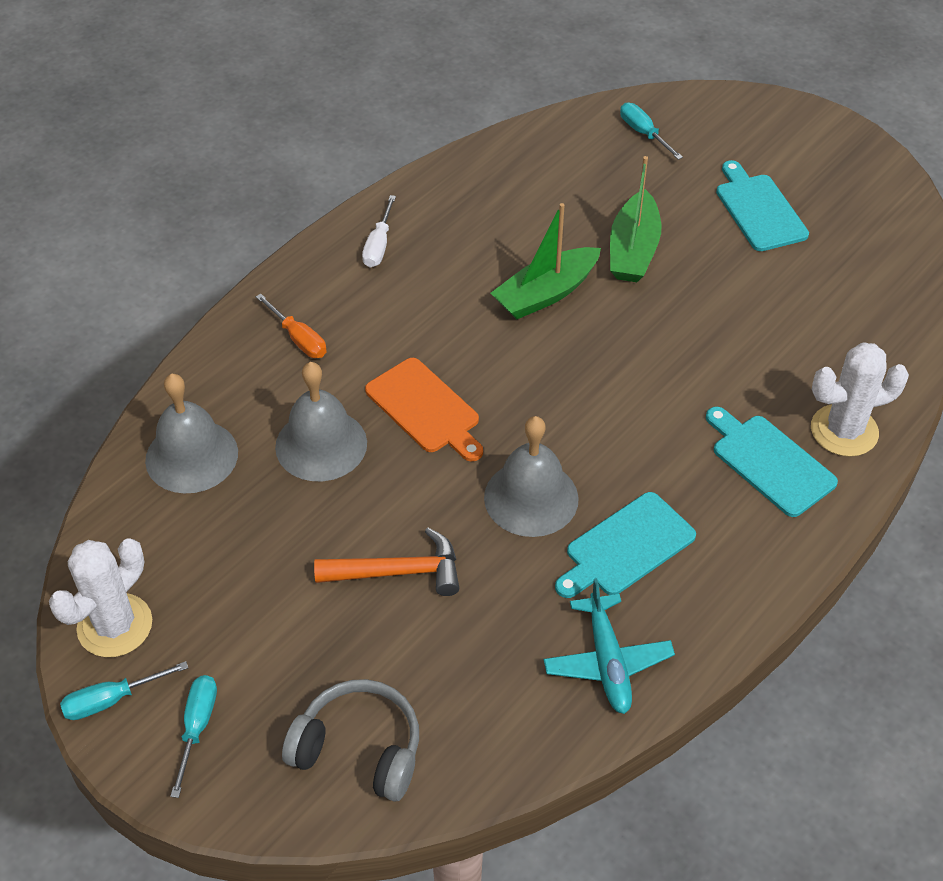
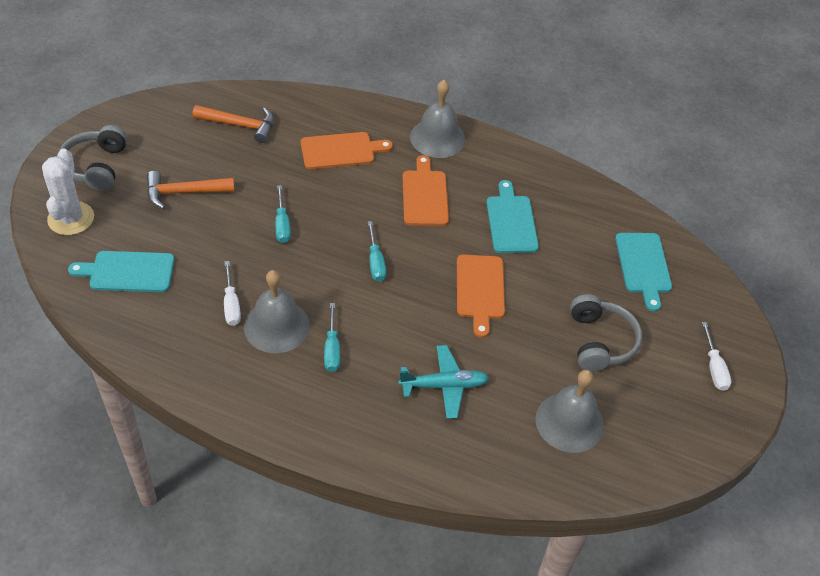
green boat: 2 -> 0
grey headphones: 1 -> 2
orange cutting board: 1 -> 3
orange hammer: 1 -> 2
orange screwdriver: 1 -> 0
white cactus: 2 -> 1
white screwdriver: 1 -> 2

